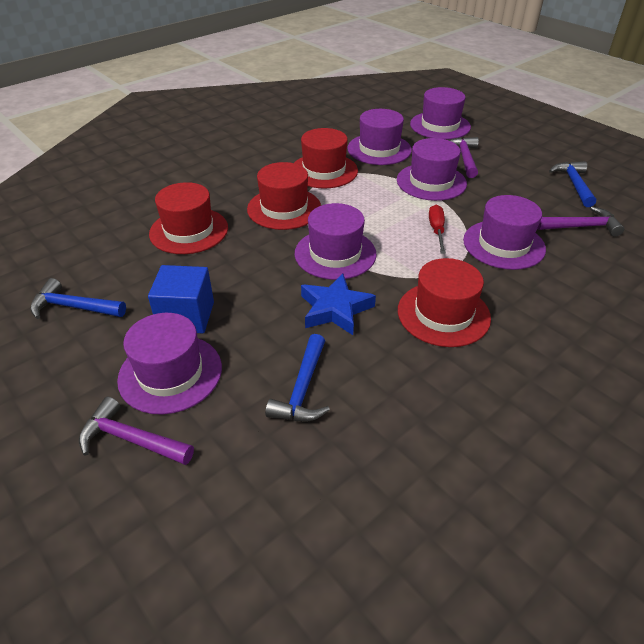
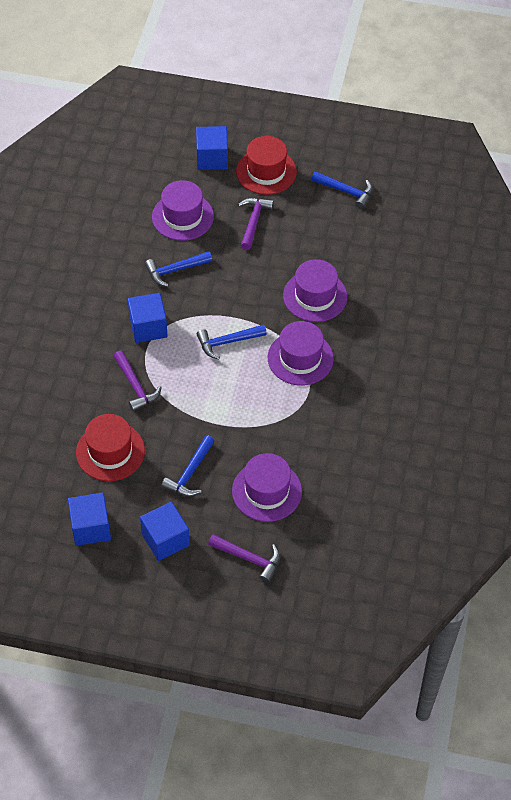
blue cube: 1 -> 4
blue hammer: 3 -> 4
blue star: 1 -> 0
purple hat: 6 -> 4
red hat: 4 -> 2
red screwdriver: 1 -> 0

